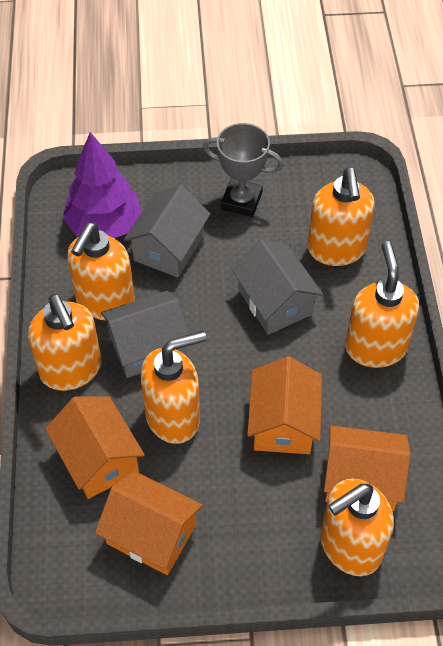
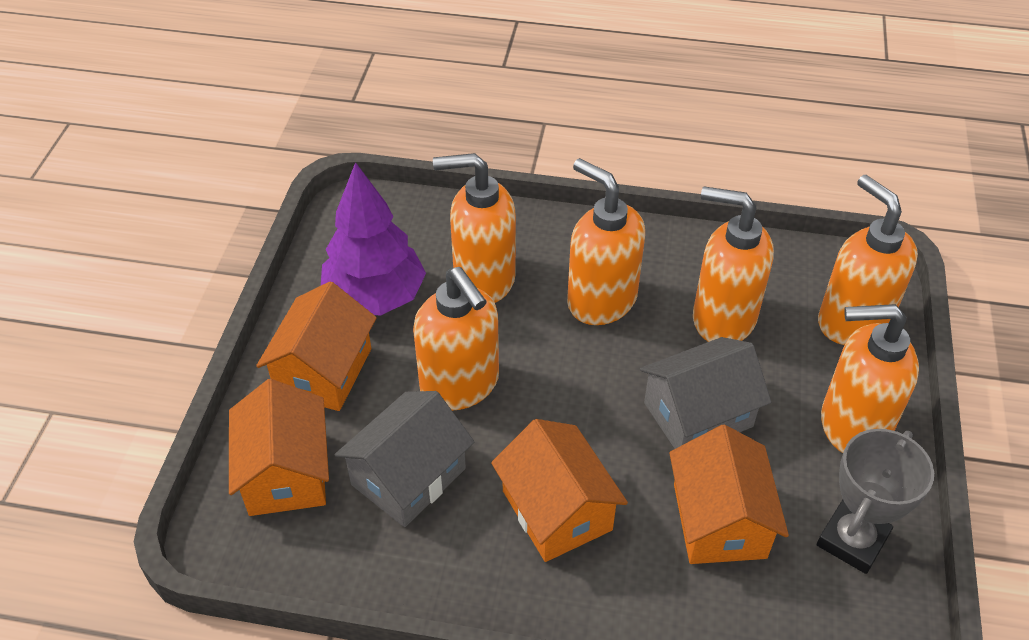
grey house: 3 -> 2

